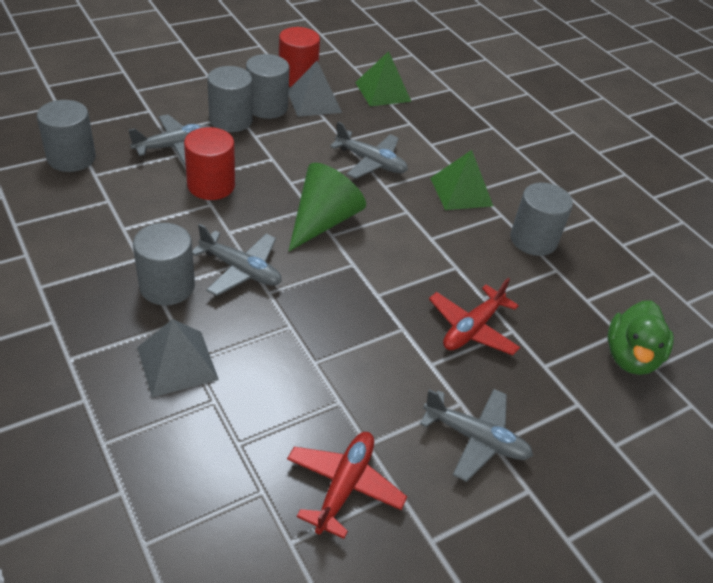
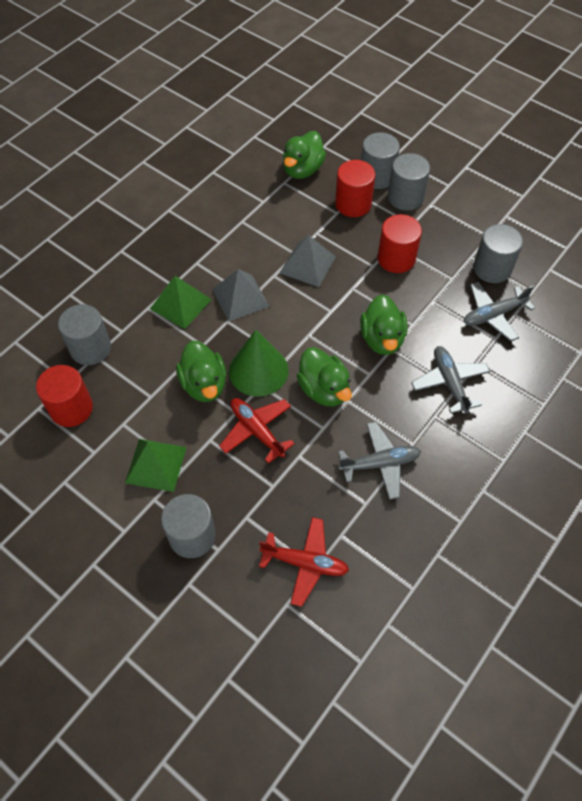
green duck: 1 -> 4
grey plane: 4 -> 3
red cylinder: 2 -> 3

